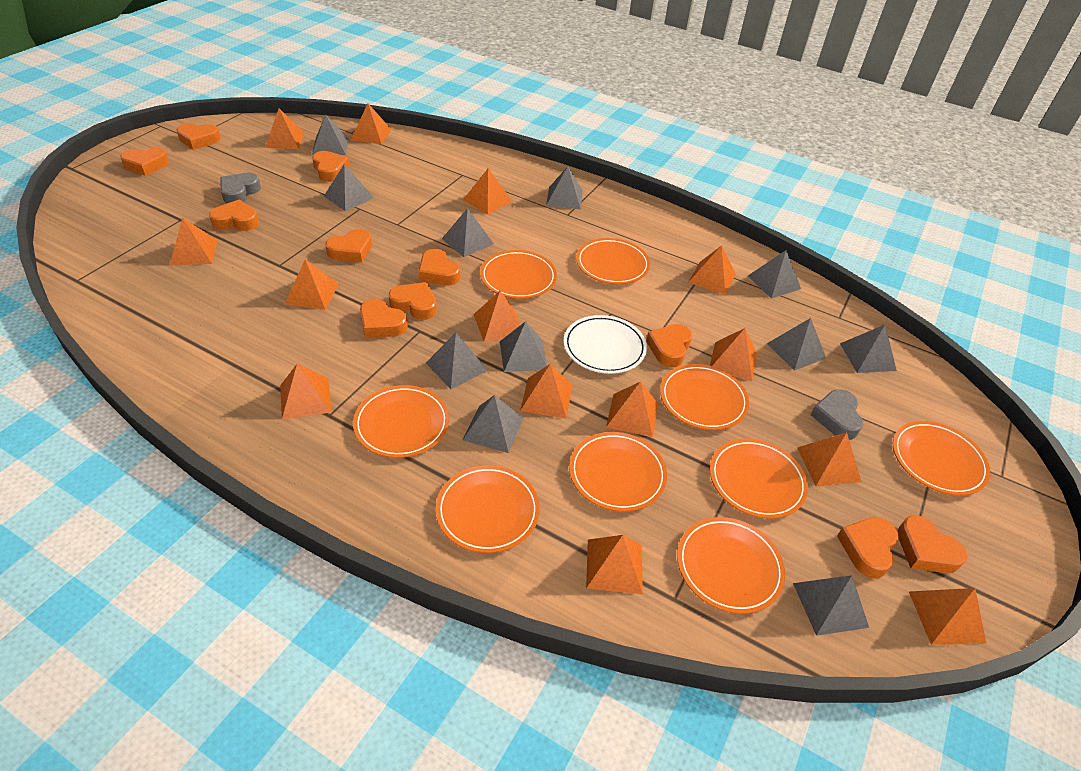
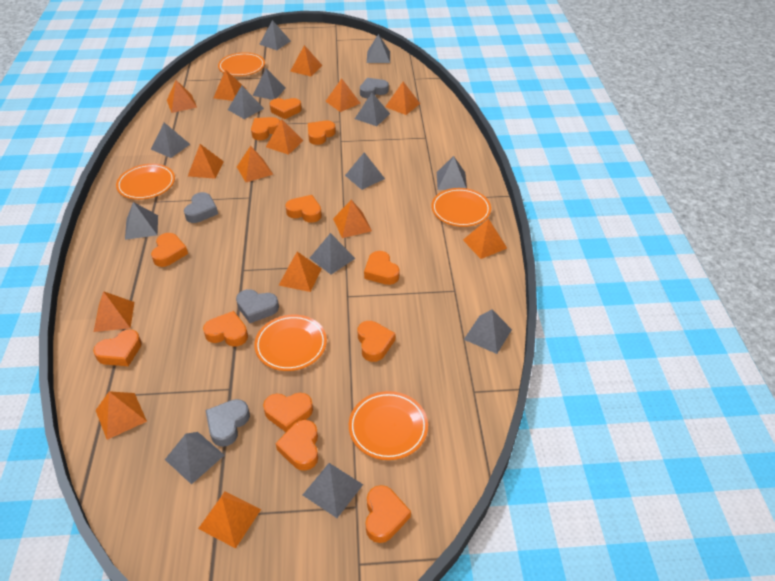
grey heart: 2 -> 4
grey pyramid: 11 -> 13
orange heart: 11 -> 12
orange plate: 9 -> 5
white plate: 1 -> 0

